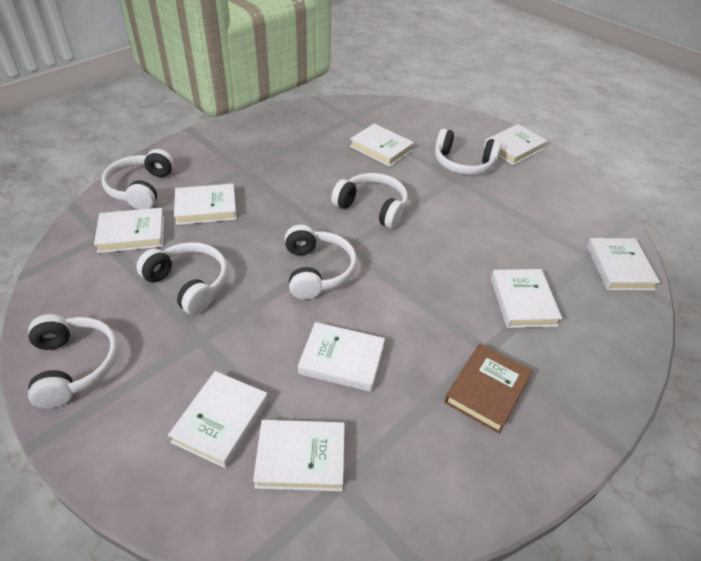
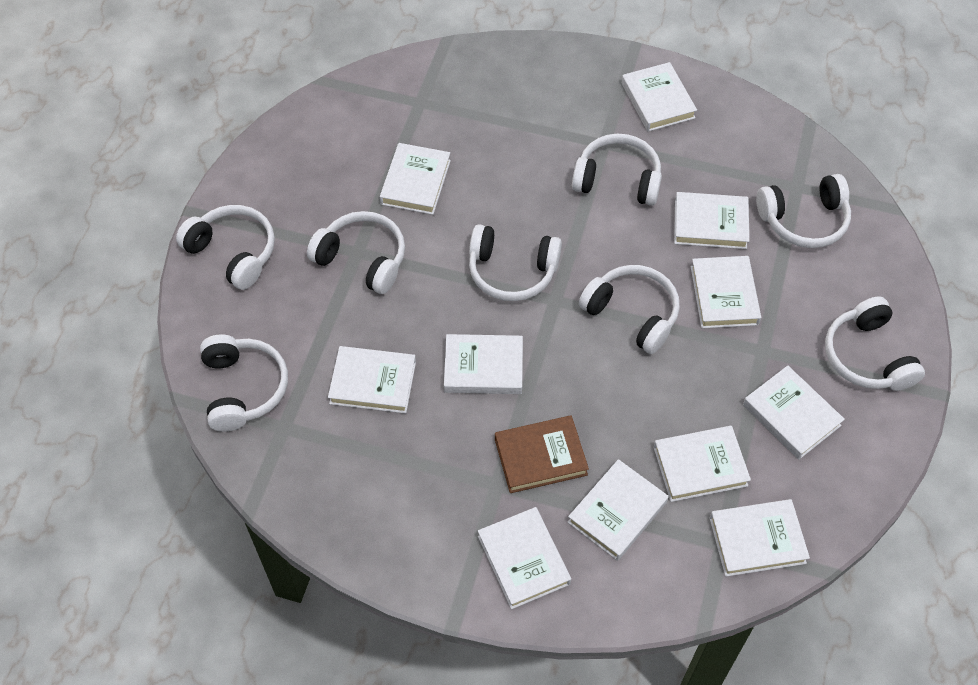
white book: 9 -> 11
white headphones: 6 -> 8

